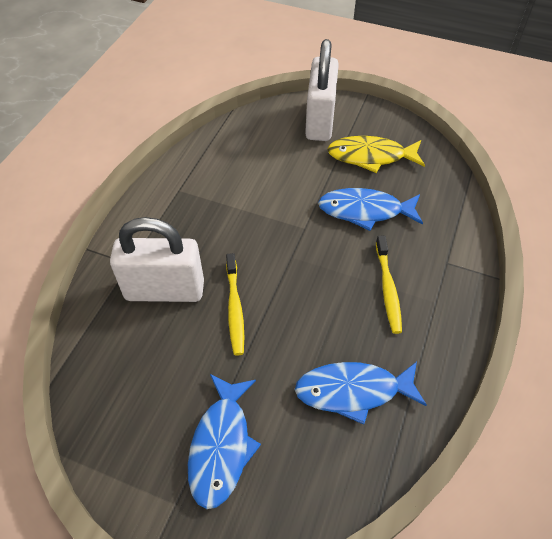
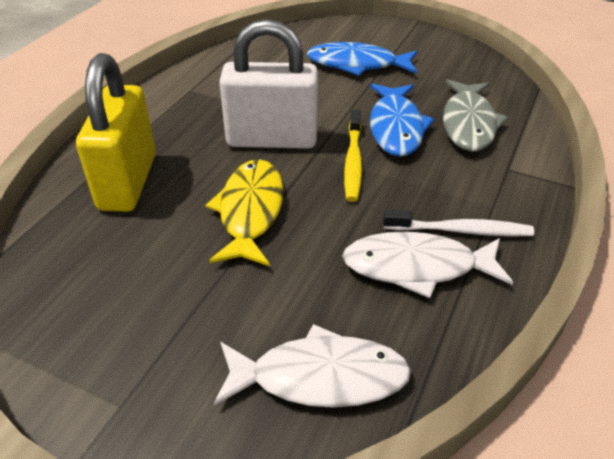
blue fish: 3 -> 2
grey fish: 0 -> 1
white fish: 0 -> 2
white padlock: 2 -> 1
white toothbrush: 0 -> 1
yellow padlock: 0 -> 1
yellow toothbrush: 2 -> 1

